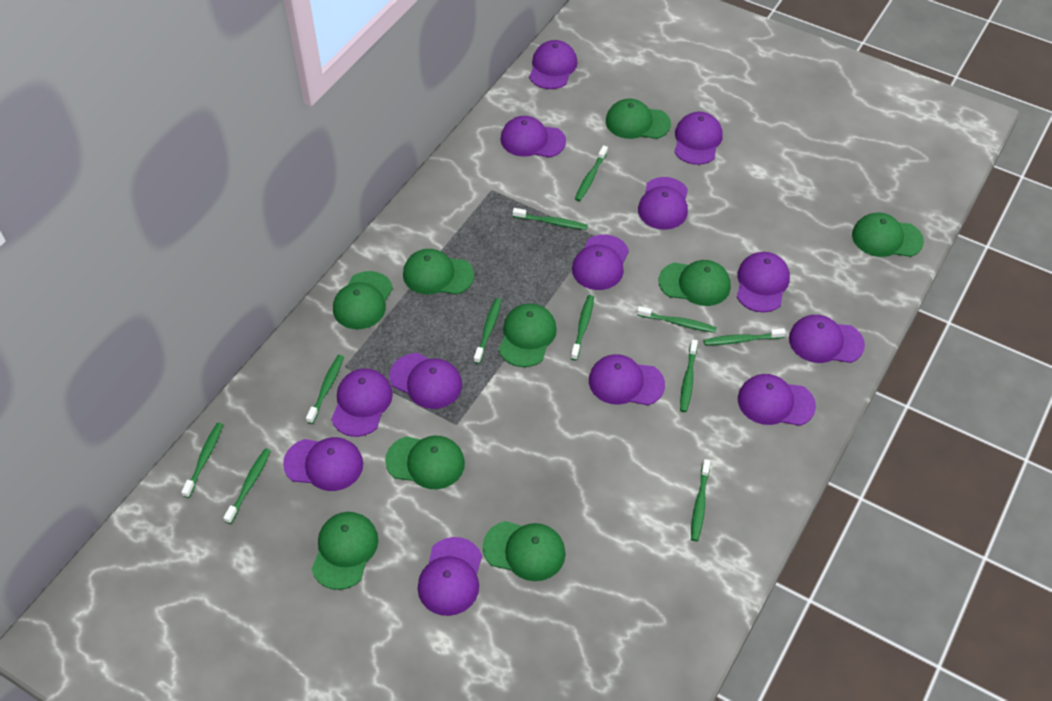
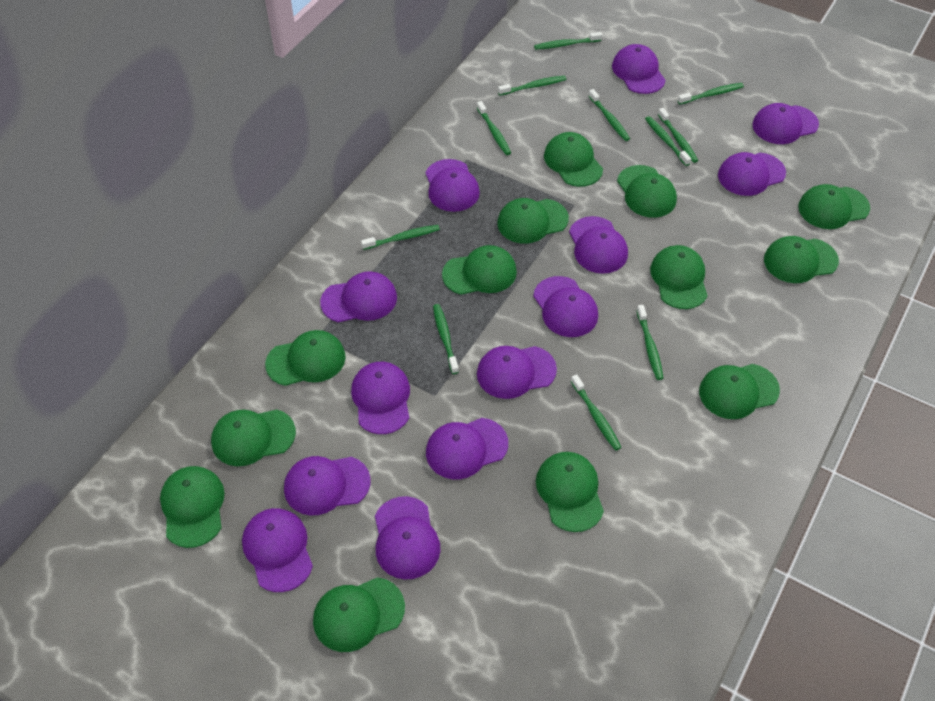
green cap: 9 -> 13

